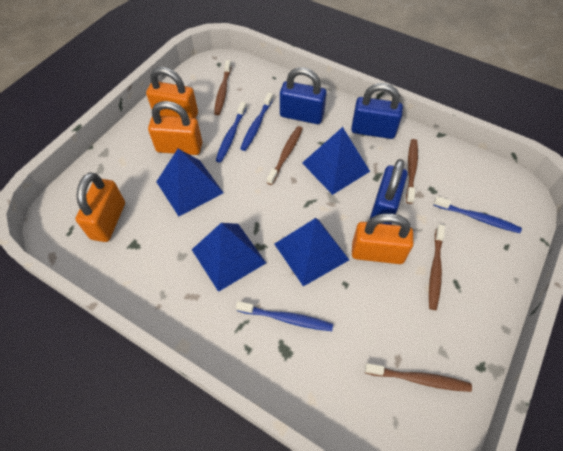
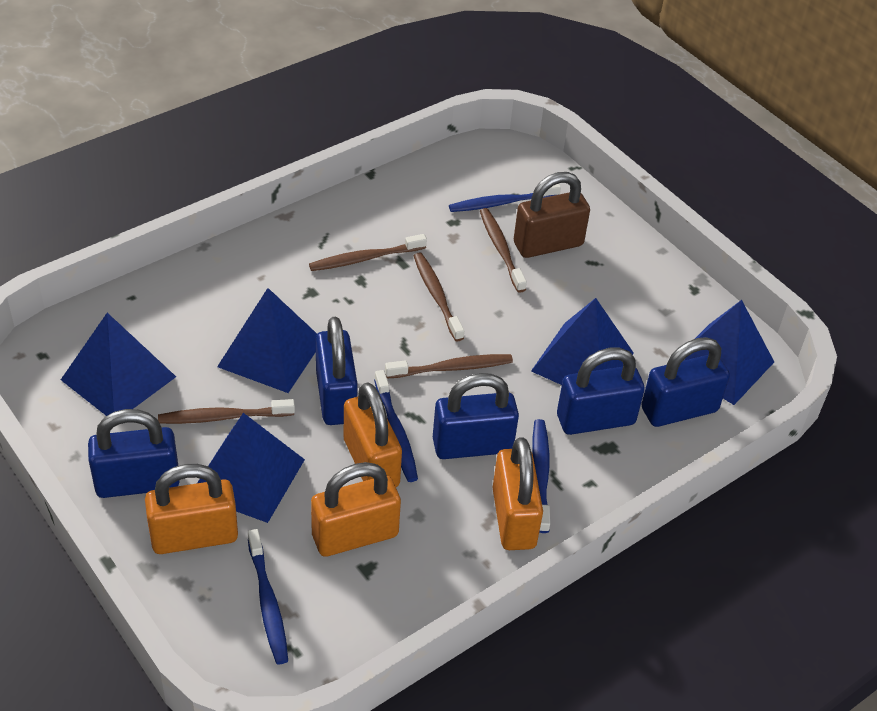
blue padlock: 3 -> 5
blue pyramid: 4 -> 5
brown padlock: 0 -> 1

